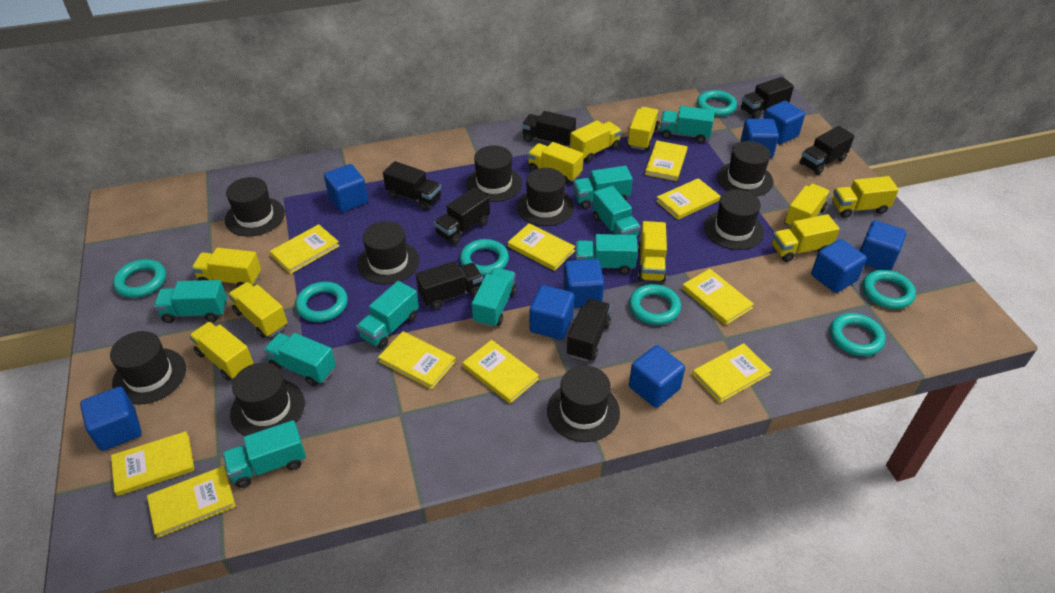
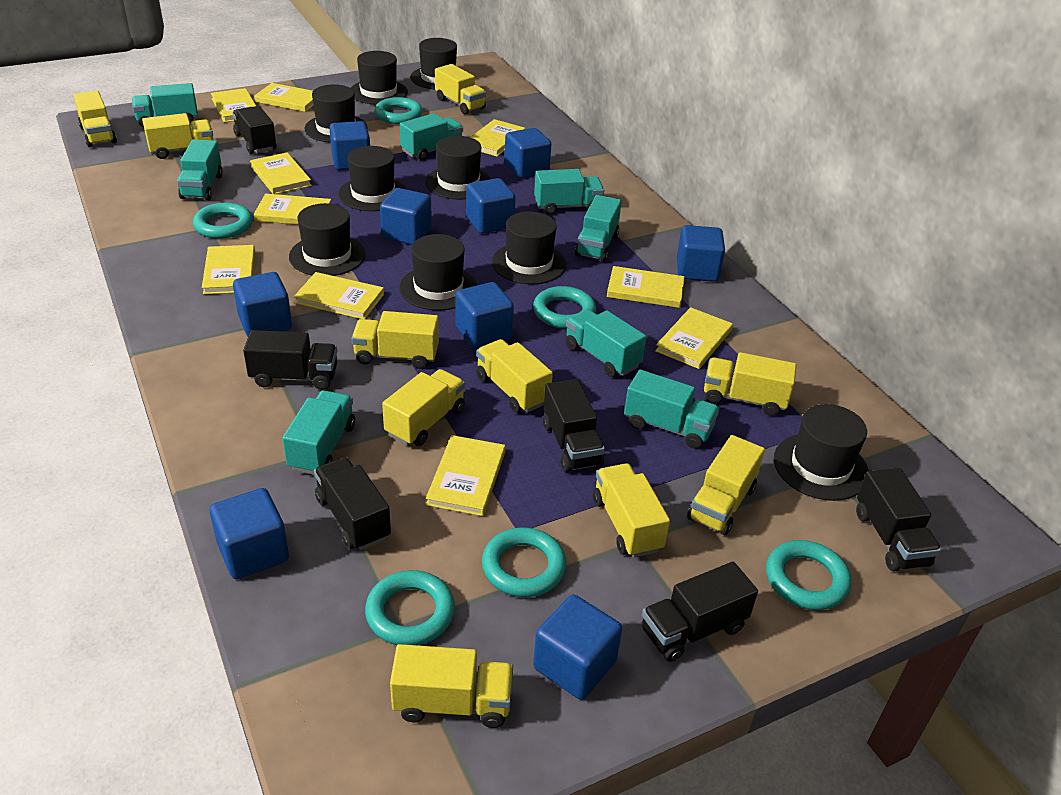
black truck: 7 -> 6
turquoise ring: 7 -> 6
turquoise truck: 9 -> 8

